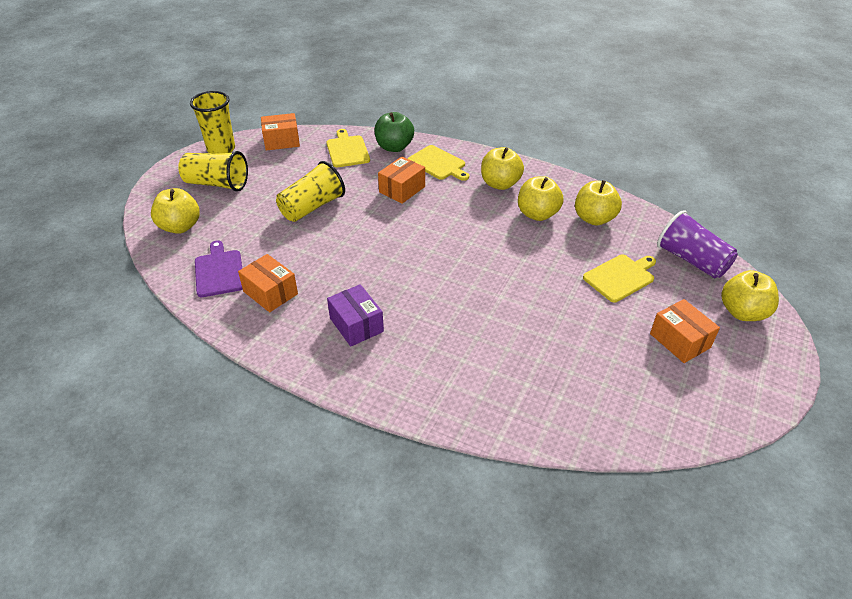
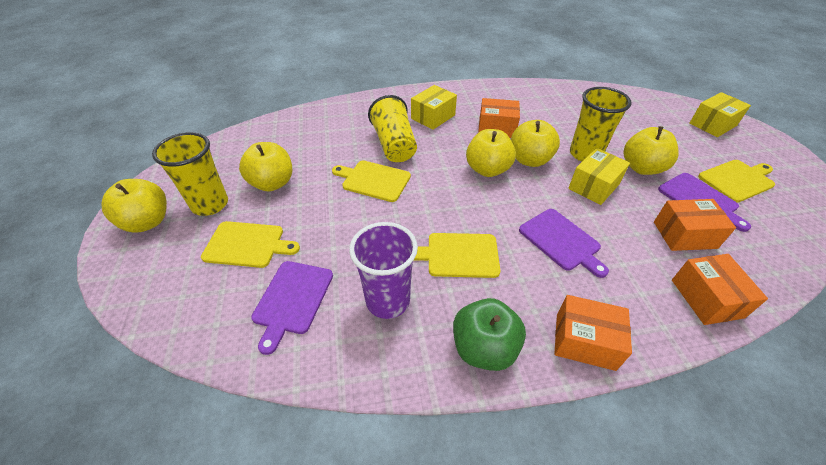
purple box: 1 -> 0
purple cutting board: 1 -> 3
yellow box: 0 -> 3
yellow cutting board: 3 -> 4

